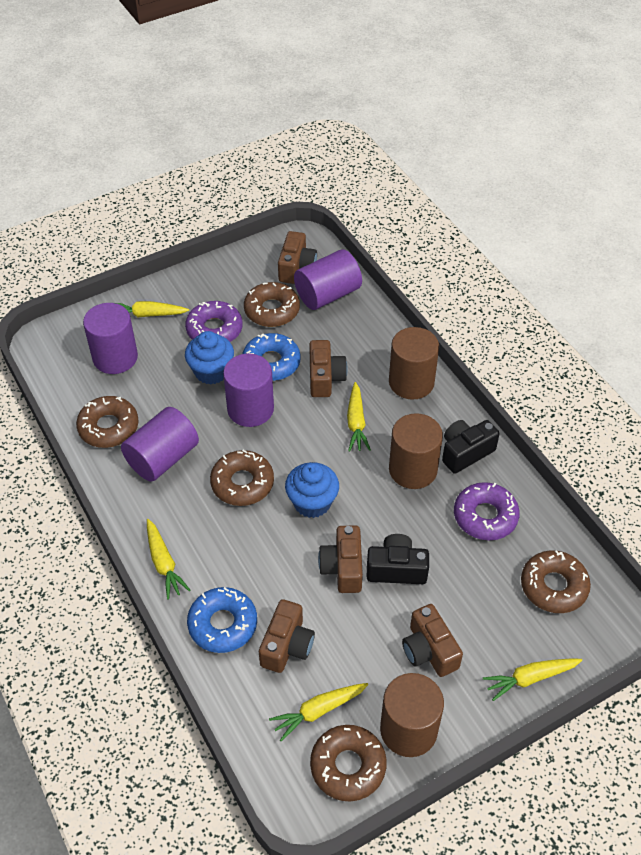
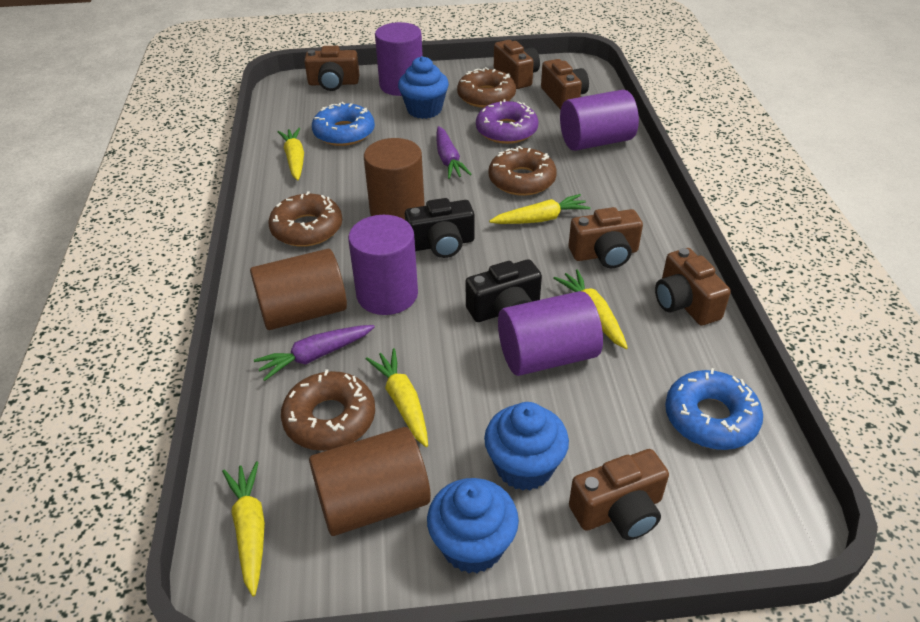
blue cupcake: 2 -> 3
brown camera: 5 -> 6
brown donut: 5 -> 4
purple carrot: 0 -> 2
purple donut: 2 -> 1

